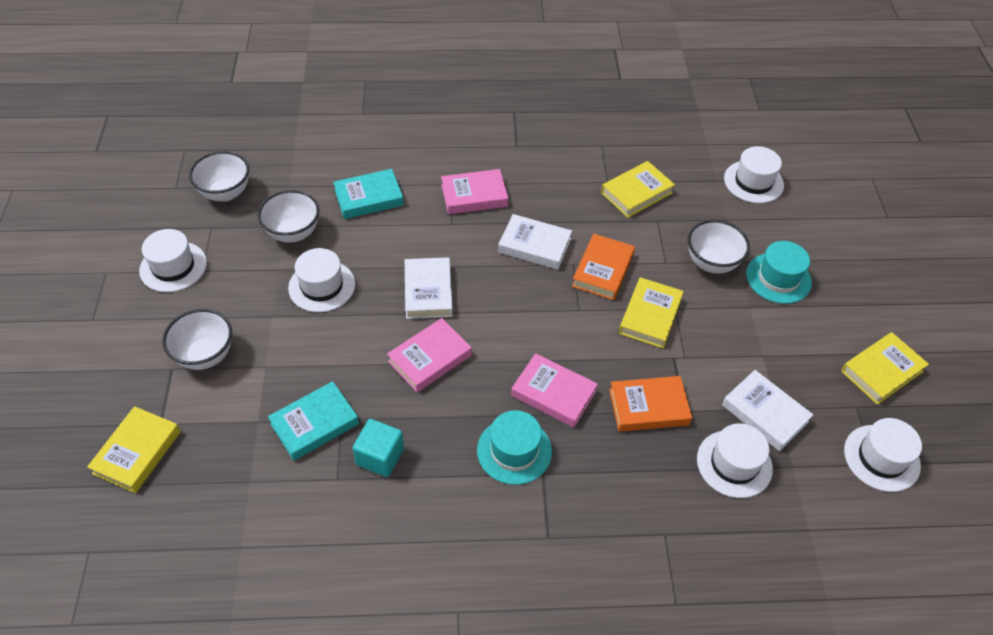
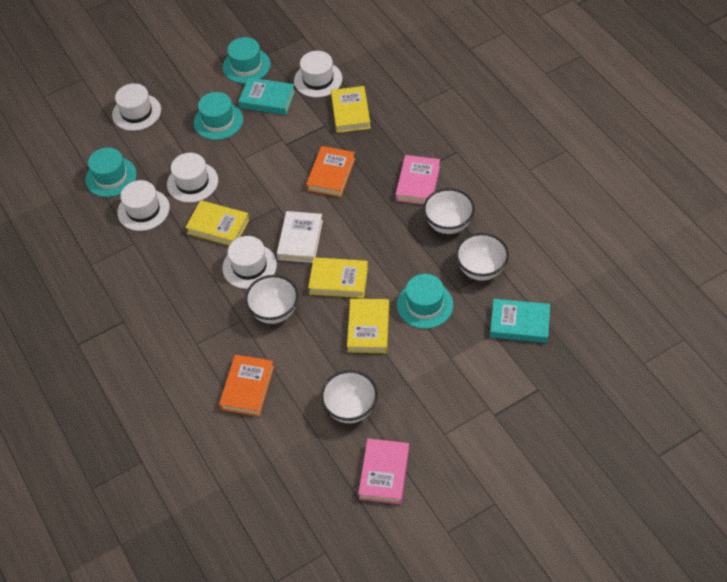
pink book: 3 -> 2
turquoise cube: 1 -> 0
turquoise hat: 2 -> 4
white book: 3 -> 1

